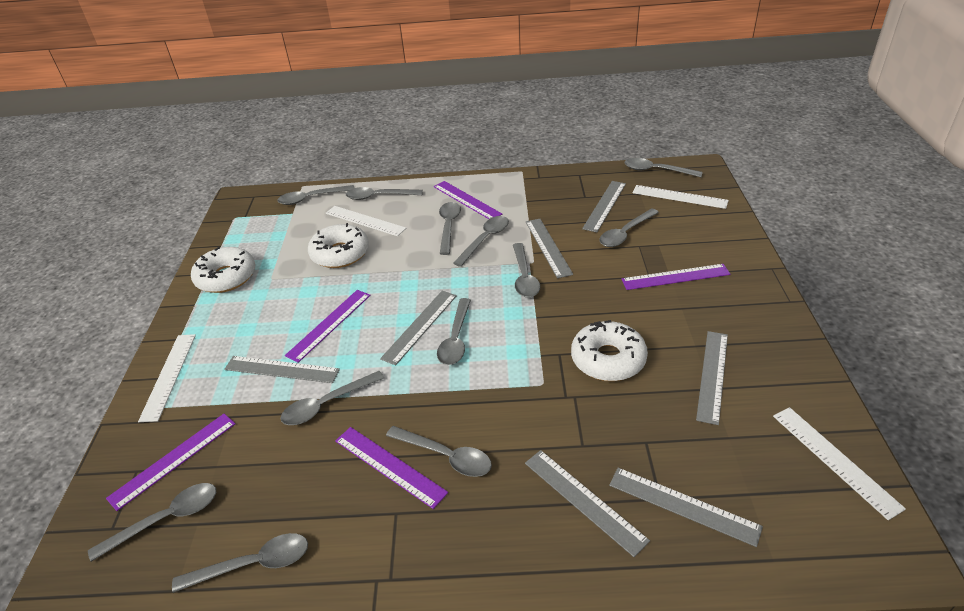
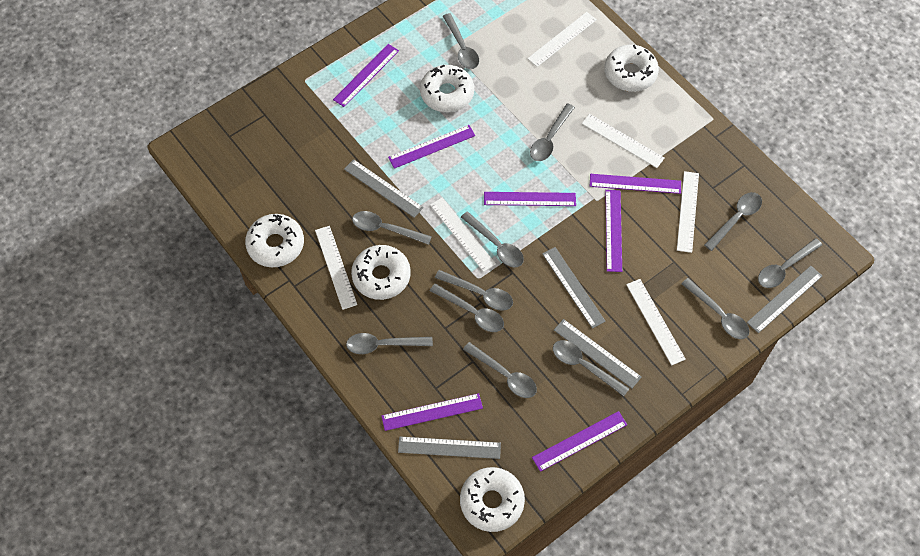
grey ruler: 7 -> 5
purple ruler: 5 -> 7
white donut: 3 -> 5
white ruler: 4 -> 6

